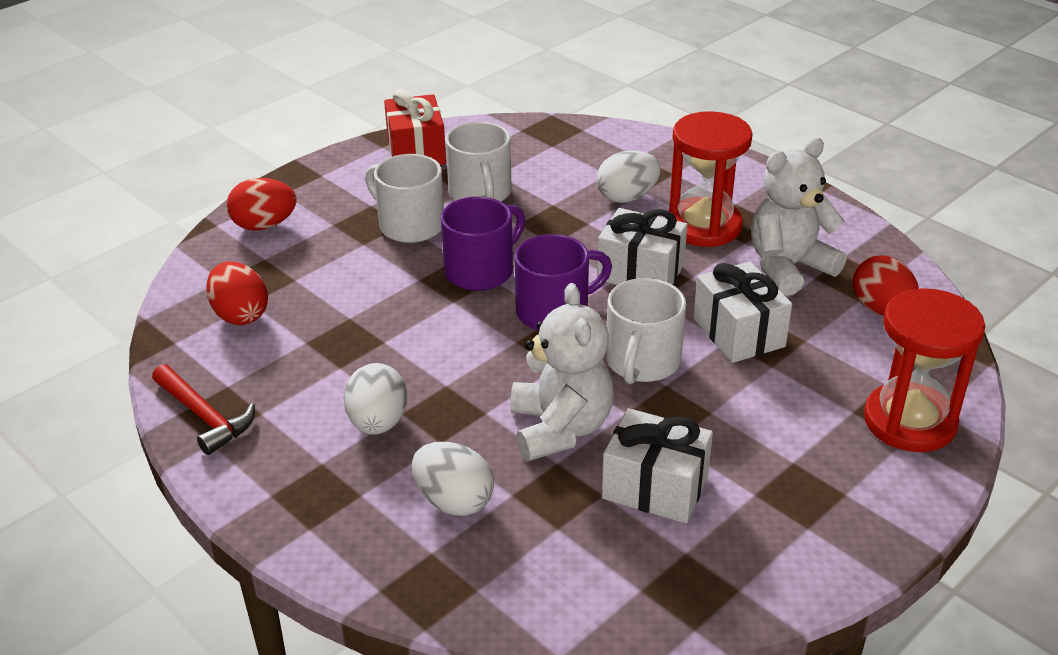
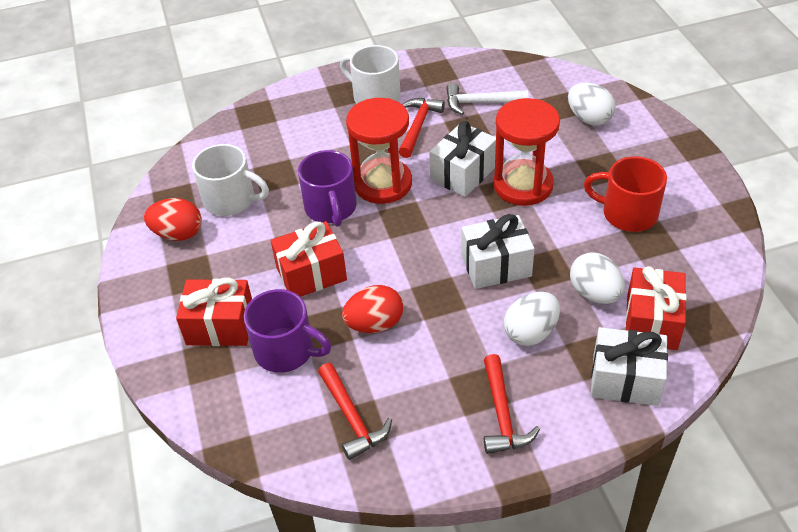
red egg: 3 -> 2
red gift: 1 -> 3
red hammer: 1 -> 3
red mug: 0 -> 1
white hammer: 0 -> 1
white mug: 3 -> 2
white teddy bear: 2 -> 0

